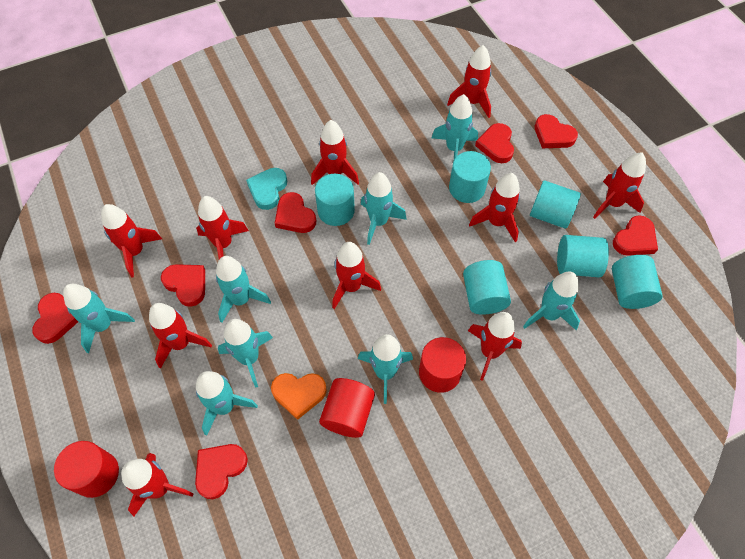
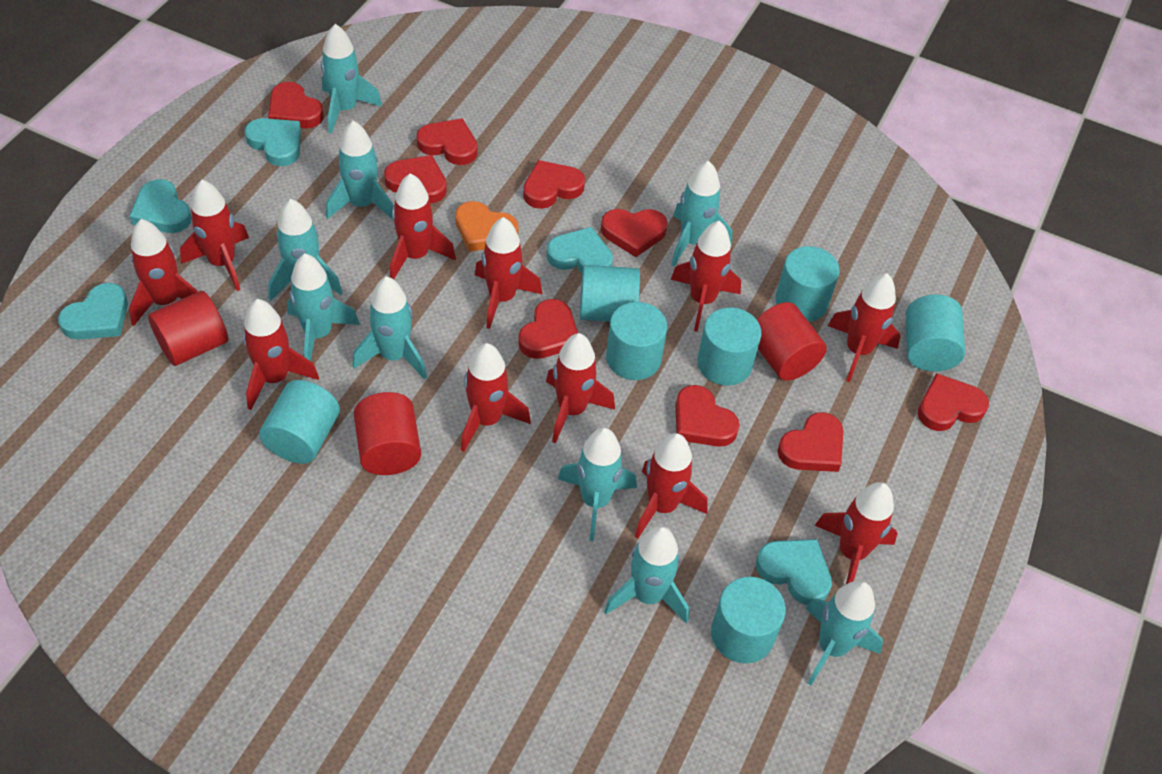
red heart: 7 -> 9
red rocket: 10 -> 11
turquoise cylinder: 6 -> 7
turquoise heart: 1 -> 5
turquoise rocket: 8 -> 9

